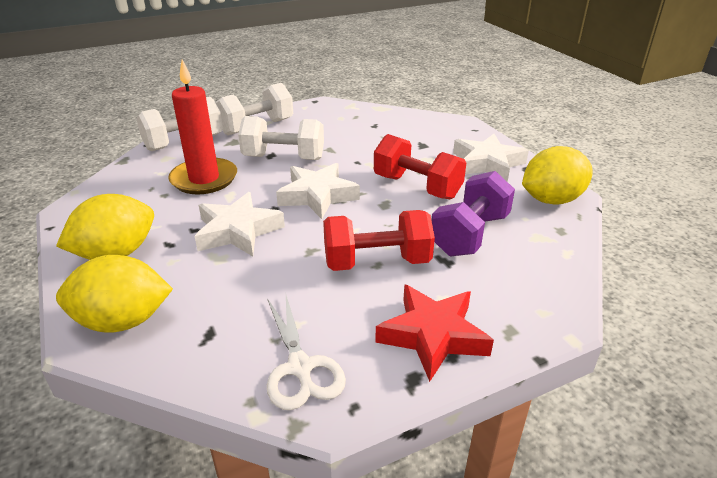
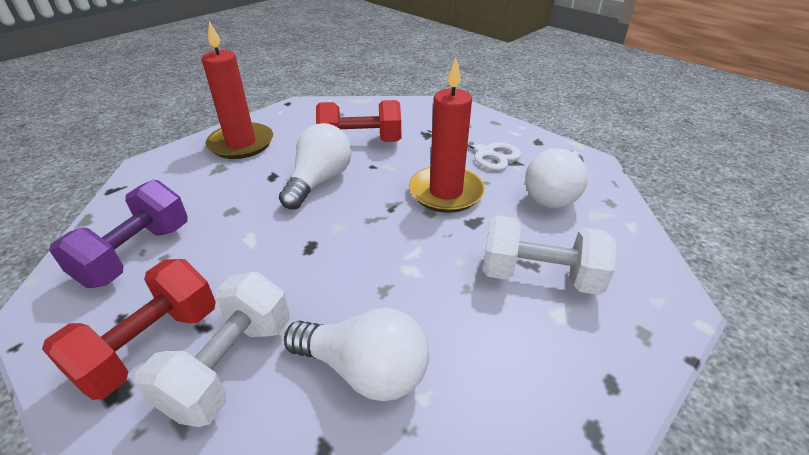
red candle: 1 -> 2
red star: 1 -> 0
white dumbbell: 3 -> 2
white light bulb: 0 -> 3
white star: 3 -> 0
yellow lemon: 3 -> 0

